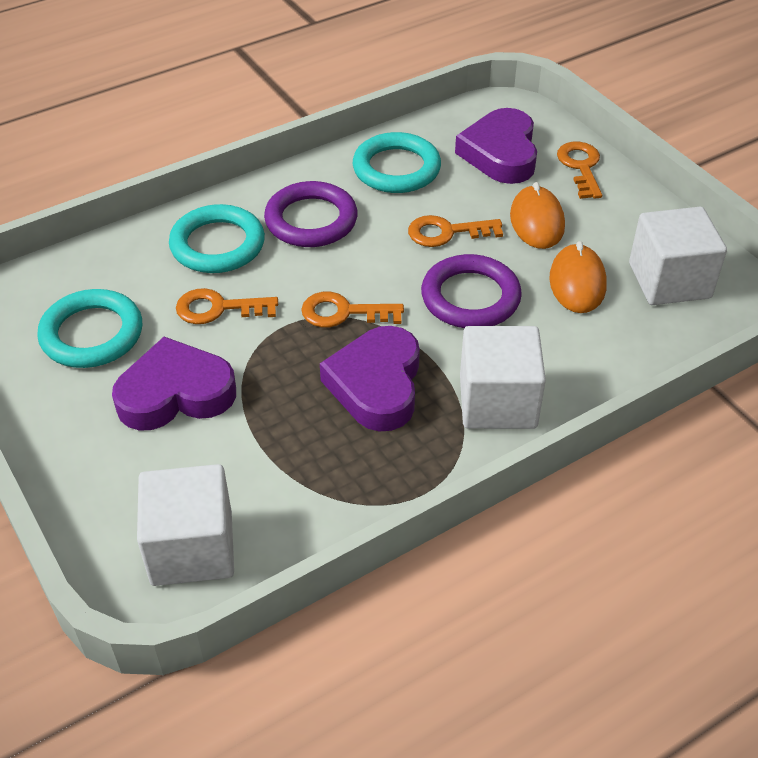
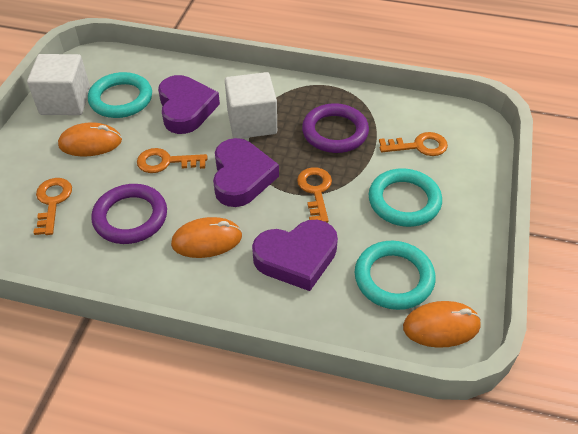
orange mouse: 2 -> 3
white cube: 3 -> 2

